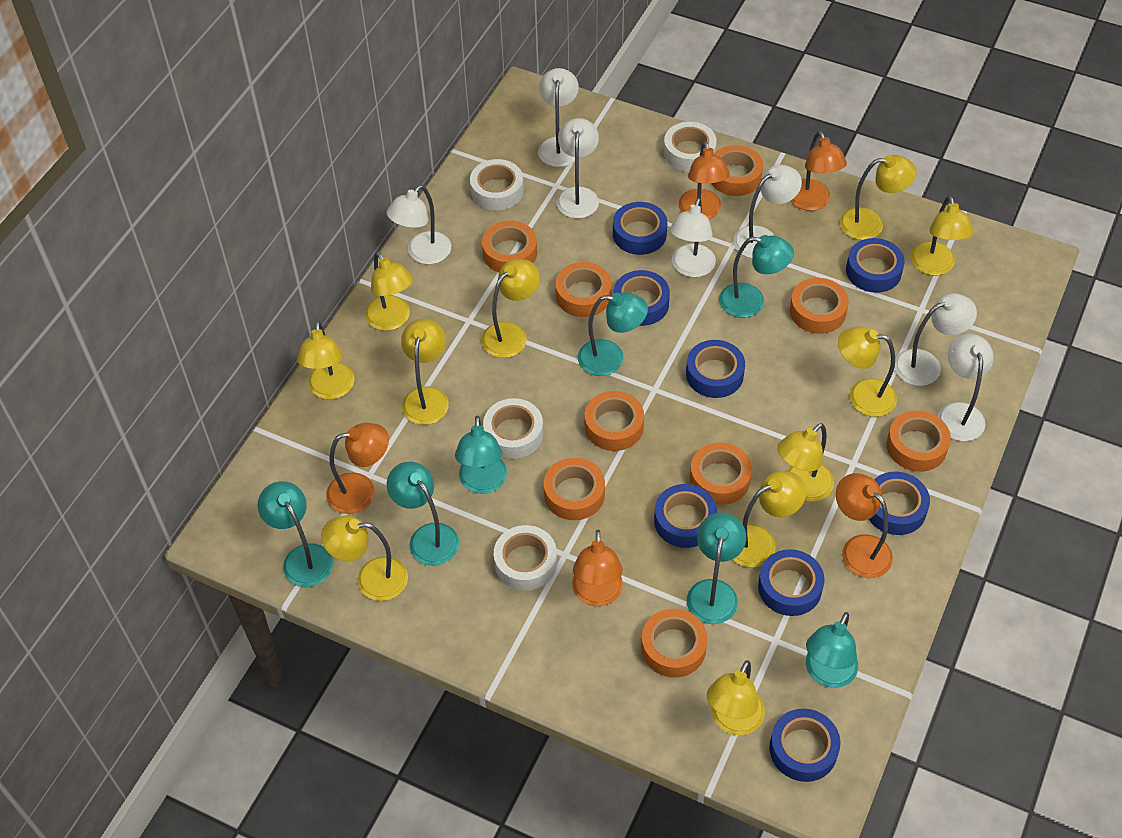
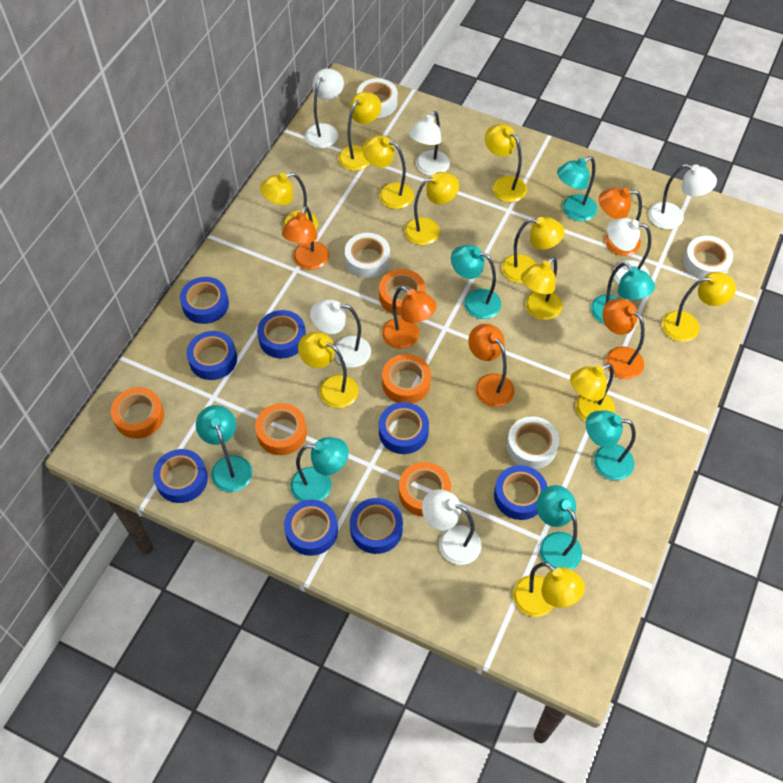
orange tape: 9 -> 5
white lamp: 7 -> 6

